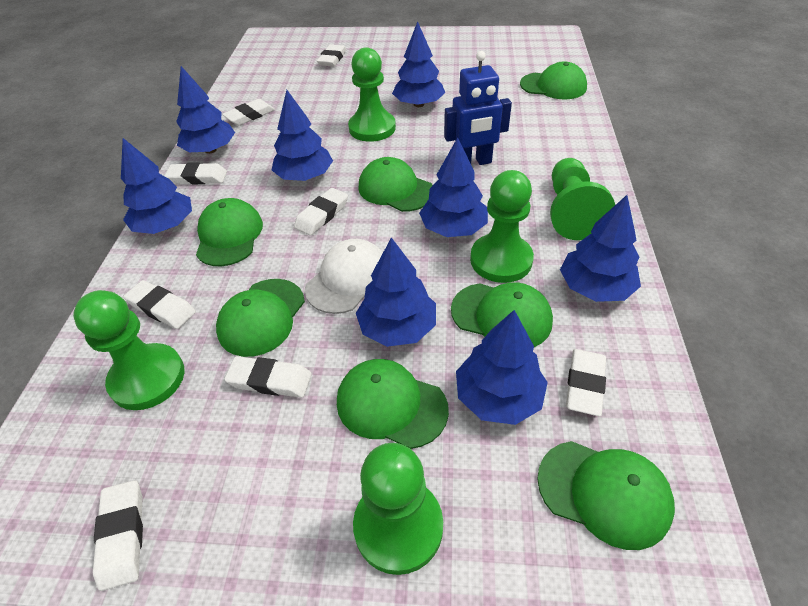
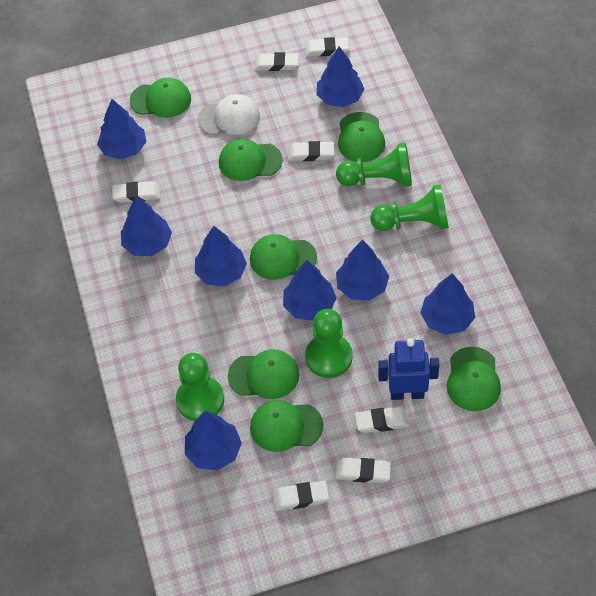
green pawn: 5 -> 4
white eraser: 8 -> 7

